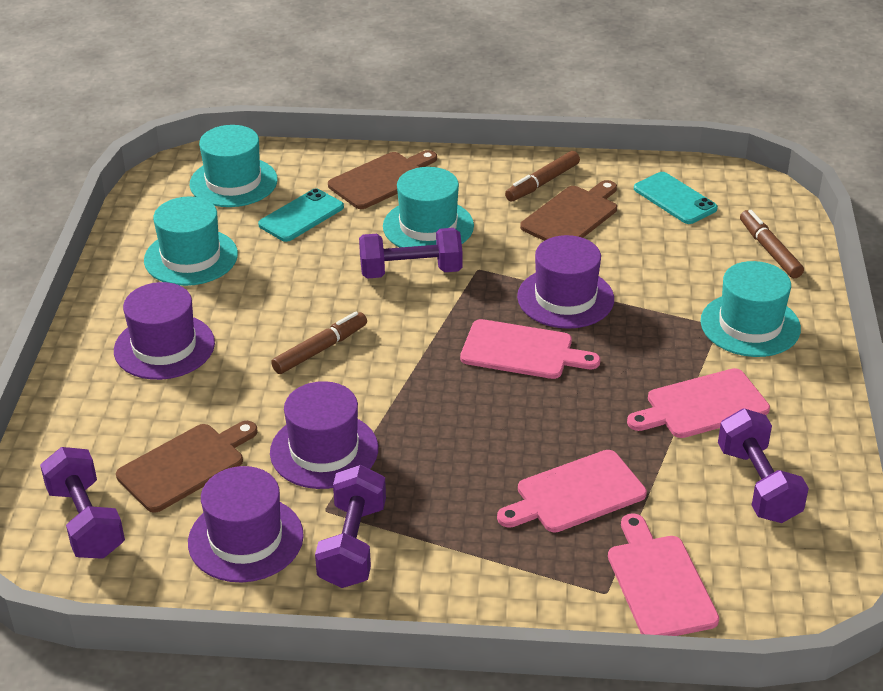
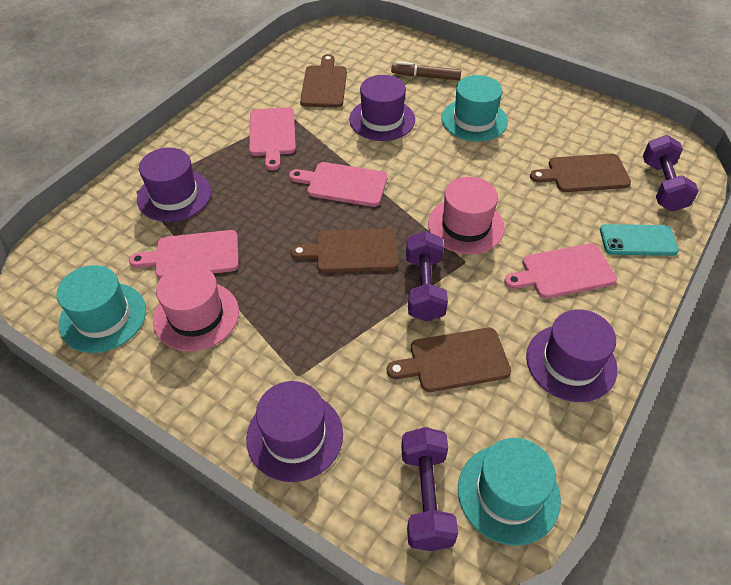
brown cutting board: 3 -> 4
brown marker: 3 -> 1
pink hat: 0 -> 2
purple dumbbell: 4 -> 3
turquoise hat: 4 -> 3
turquoise phone: 2 -> 1

